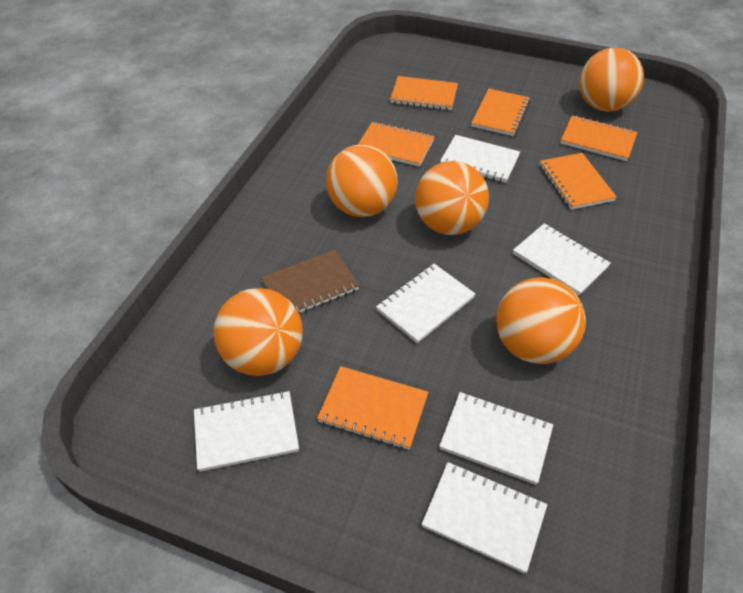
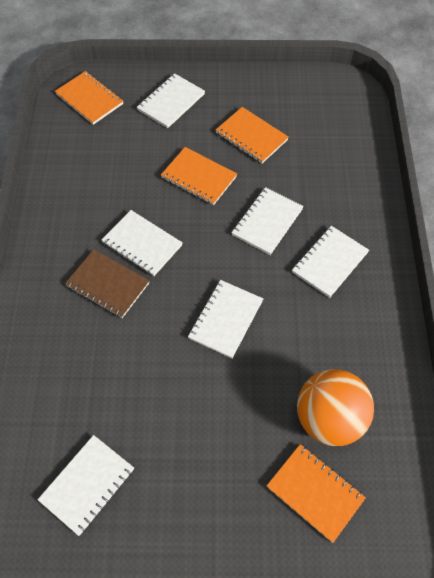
orange ball: 5 -> 1
orange notebook: 6 -> 4

